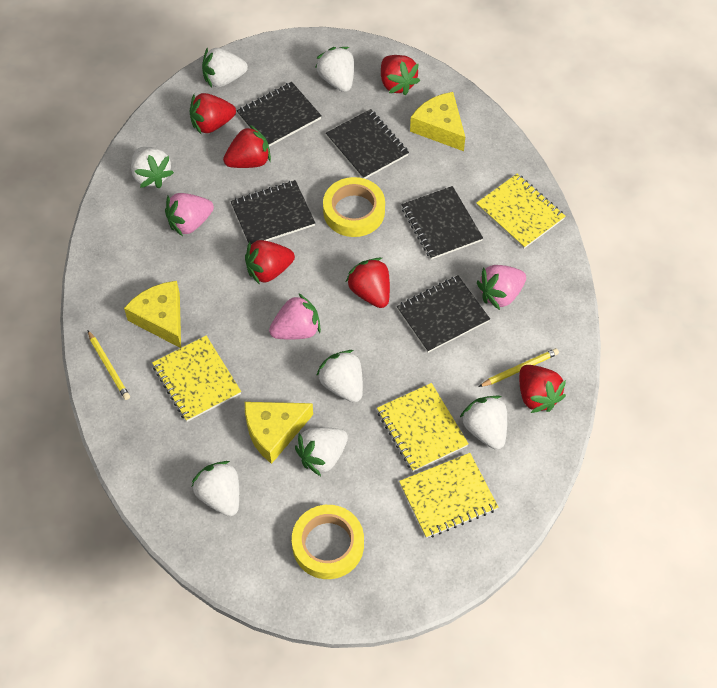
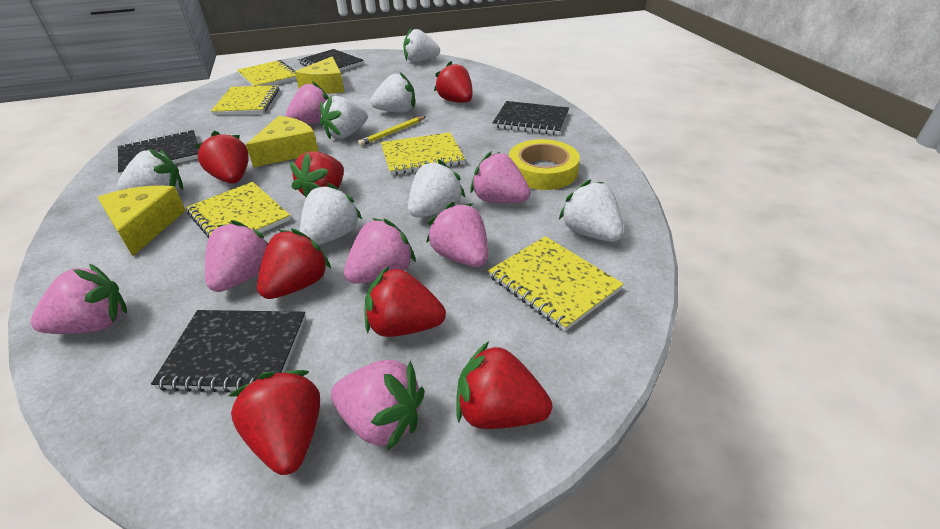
black notebook: 5 -> 4
pink strawberry: 3 -> 7
red strawberry: 6 -> 7
yellow notebook: 4 -> 5
yellow pencil: 2 -> 1
yellow tape: 2 -> 1

